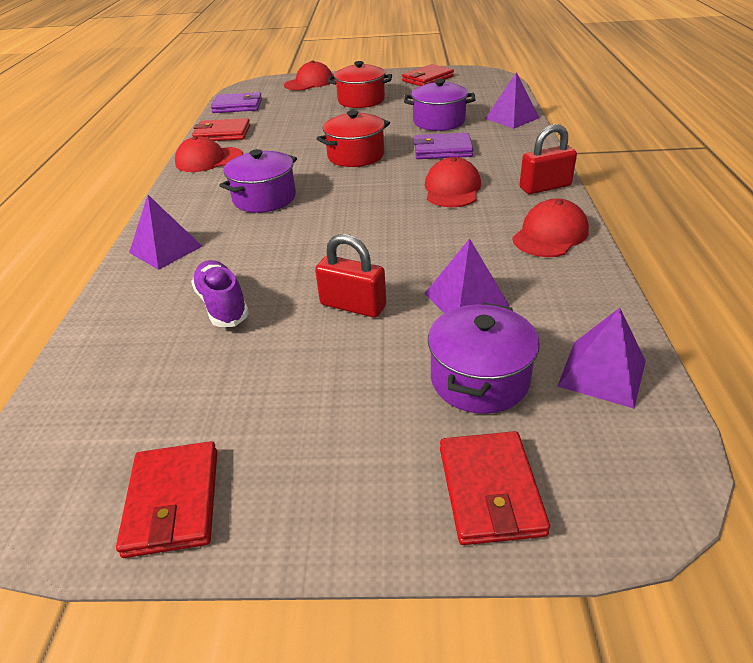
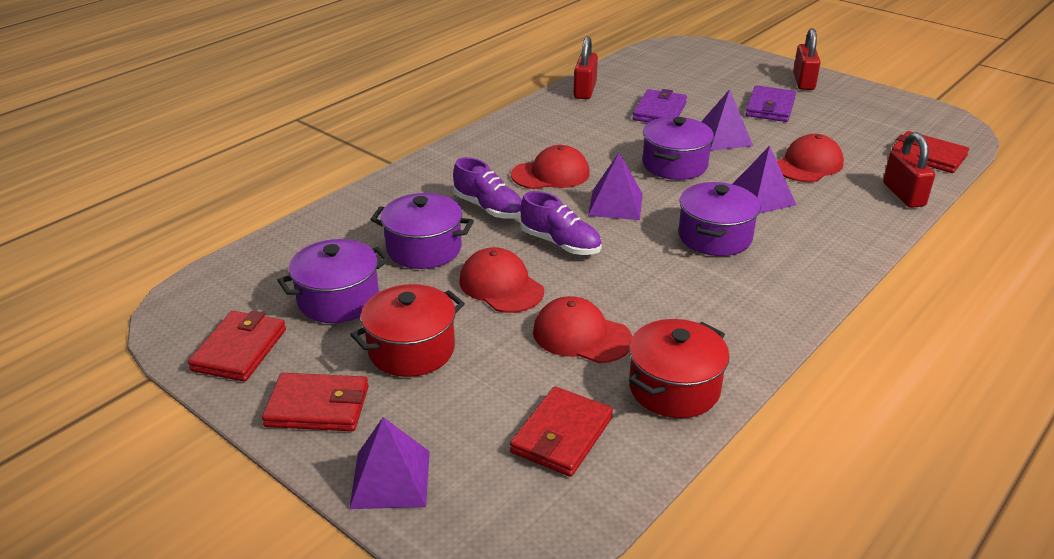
purple pot: 3 -> 4
purple shoe: 1 -> 2
red padlock: 2 -> 3

